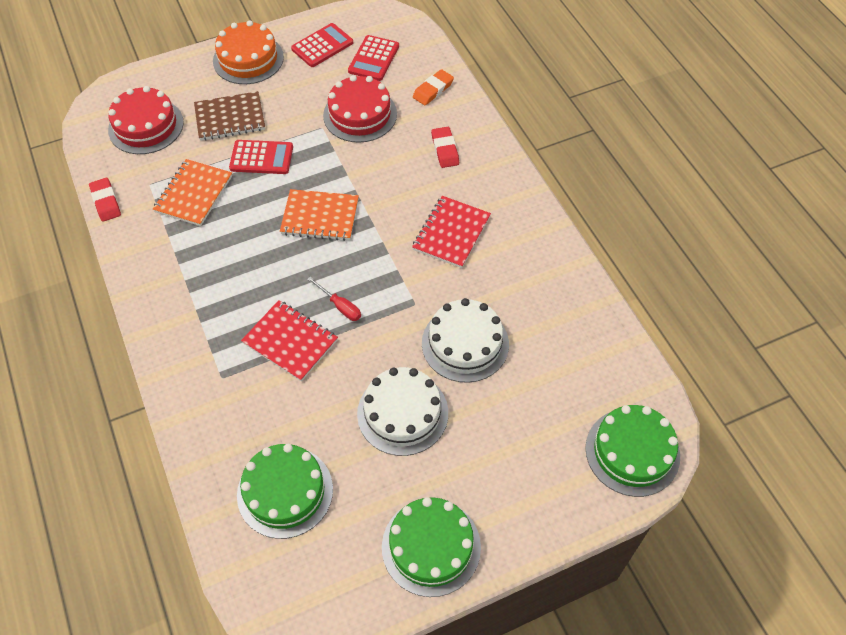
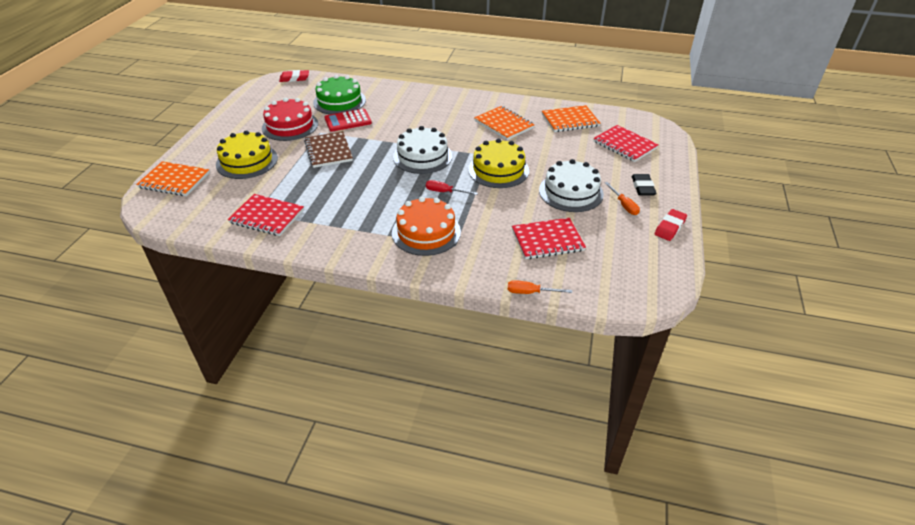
black eraser: 0 -> 1
green cake: 3 -> 1
orange eraser: 1 -> 0
orange notebook: 2 -> 3
orange screwdriver: 0 -> 2
red cake: 2 -> 1
red calculator: 3 -> 1
red notebook: 2 -> 3
yellow cake: 0 -> 2

